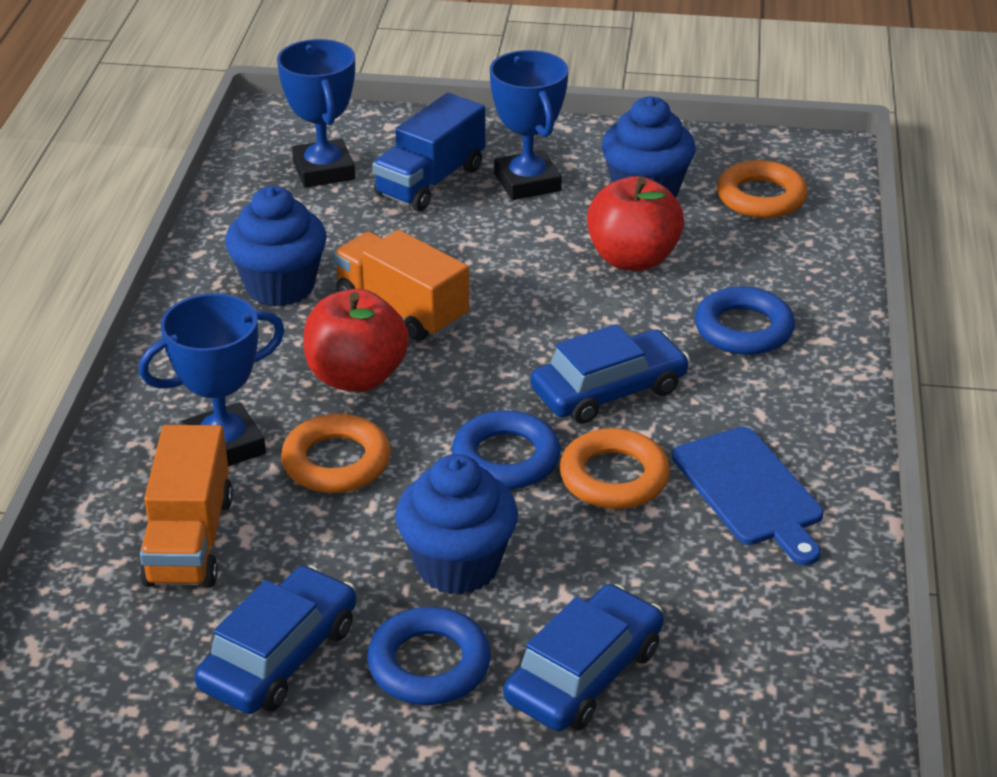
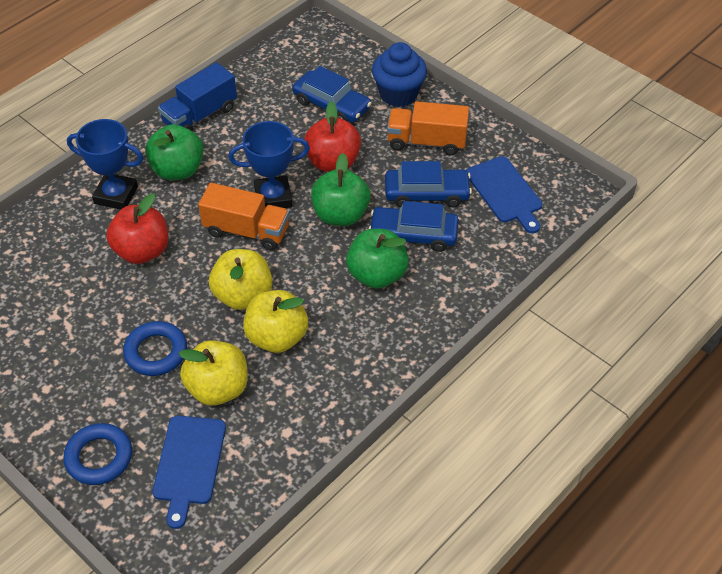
blue cupcake: 3 -> 1
blue cutting board: 1 -> 2
blue ring: 3 -> 2
blue trophy: 3 -> 2
green apple: 0 -> 3
orange ring: 3 -> 0
yellow apple: 0 -> 3

